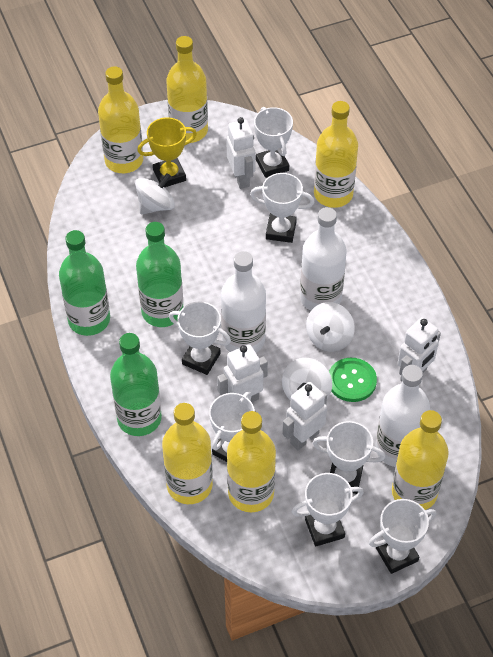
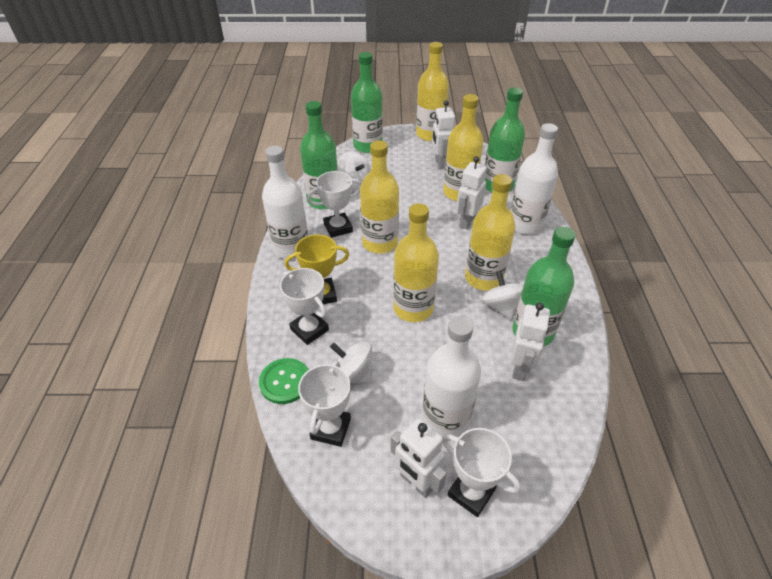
green bottle: 3 -> 4
white trophy: 7 -> 4
yellow bottle: 6 -> 5

